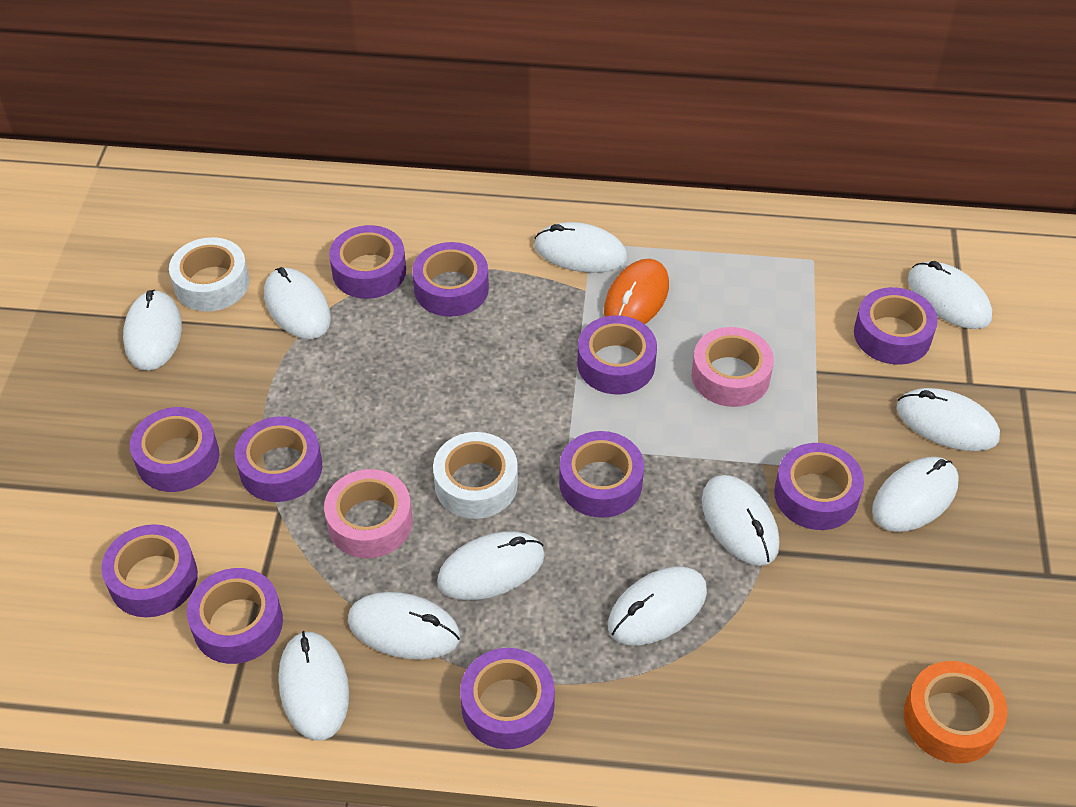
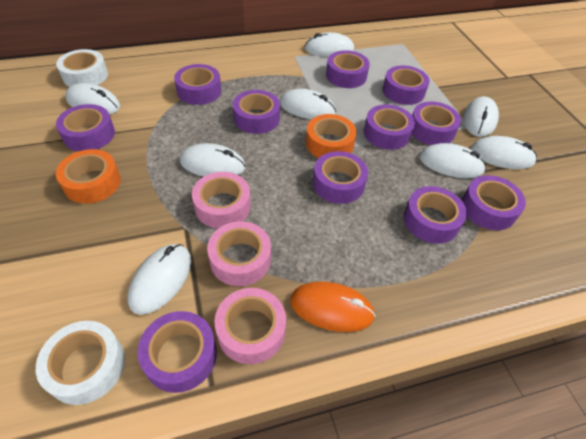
orange tape: 1 -> 2
pink tape: 2 -> 3
white mouse: 11 -> 8

